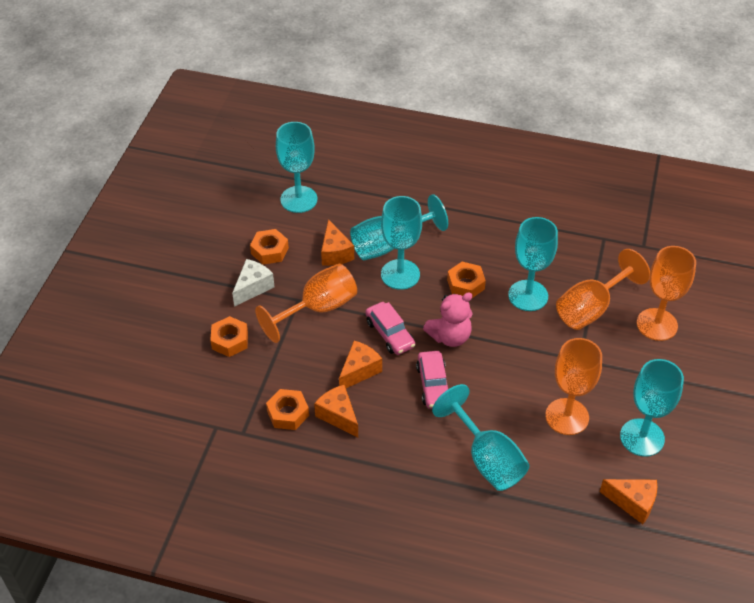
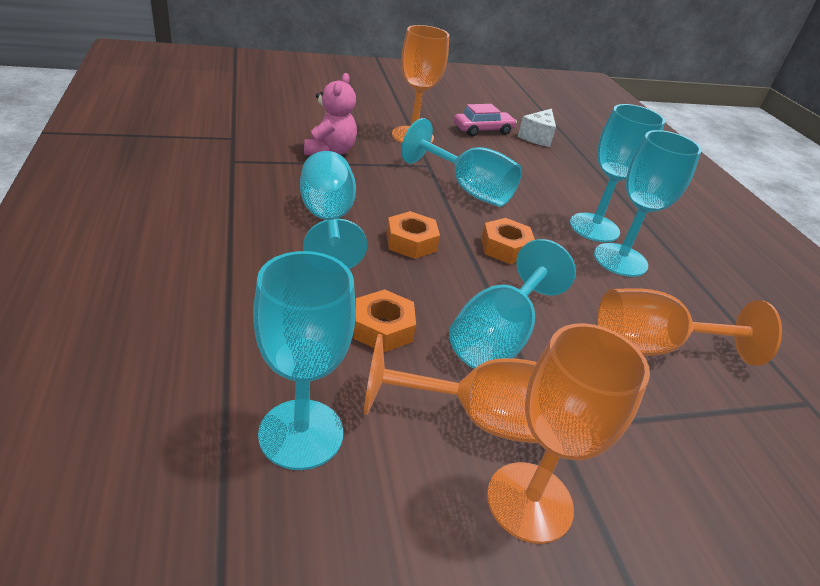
orange cheese: 4 -> 0
orange nut: 4 -> 3
pink car: 2 -> 1

